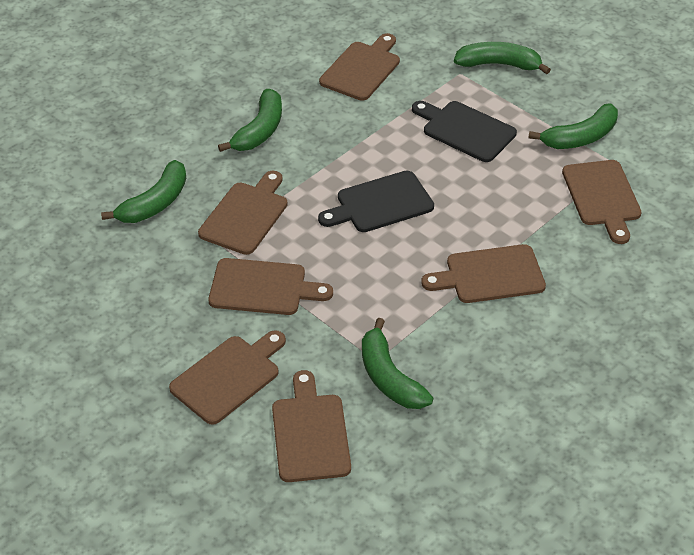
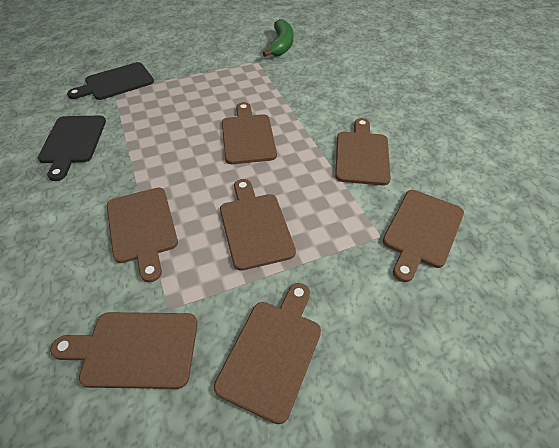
green banana: 5 -> 1

